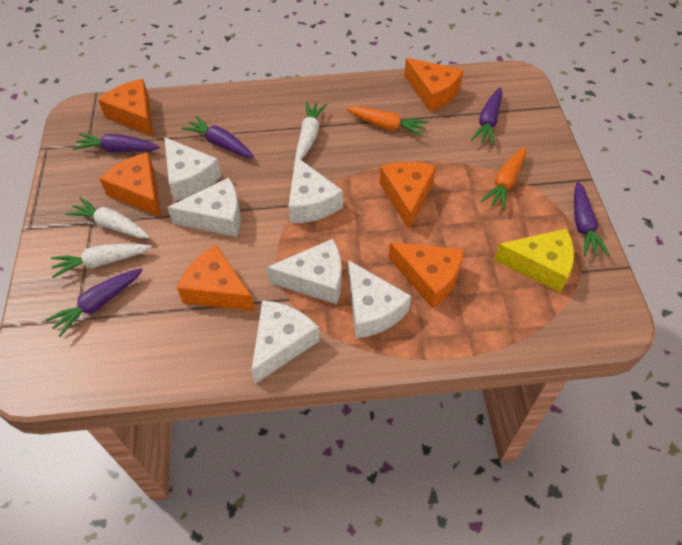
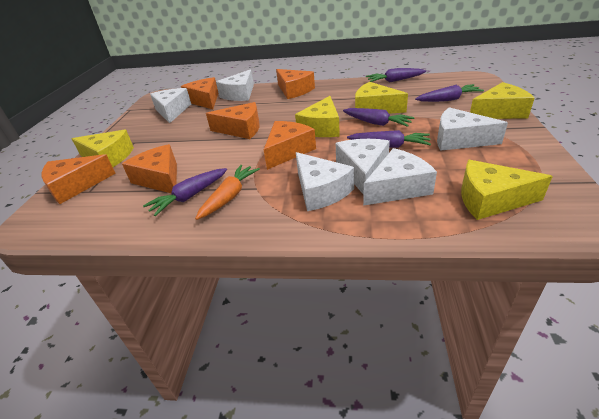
orange carrot: 2 -> 1
white carrot: 3 -> 0
yellow cheese: 1 -> 5

